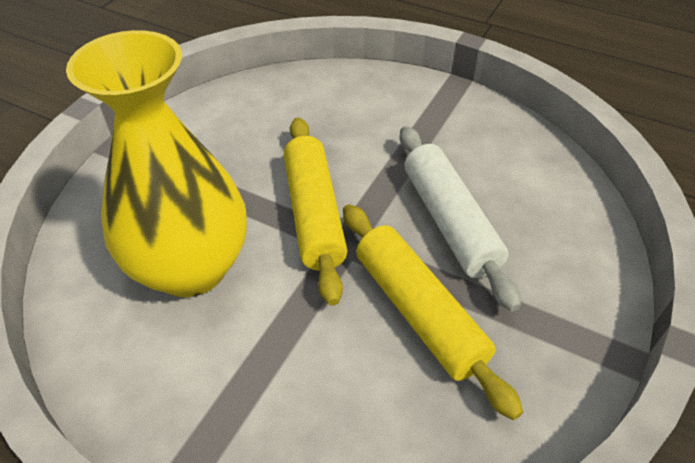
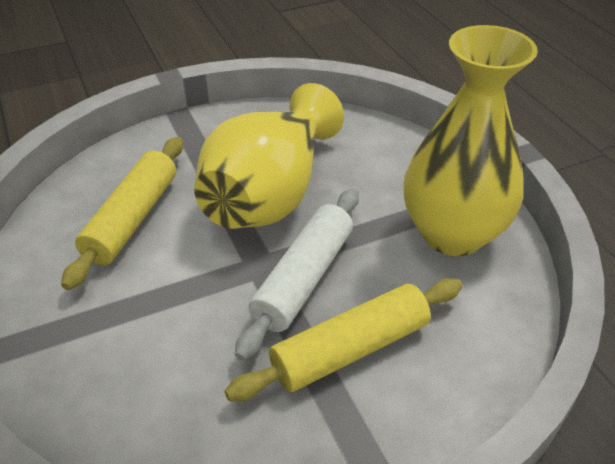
yellow vase: 1 -> 2

